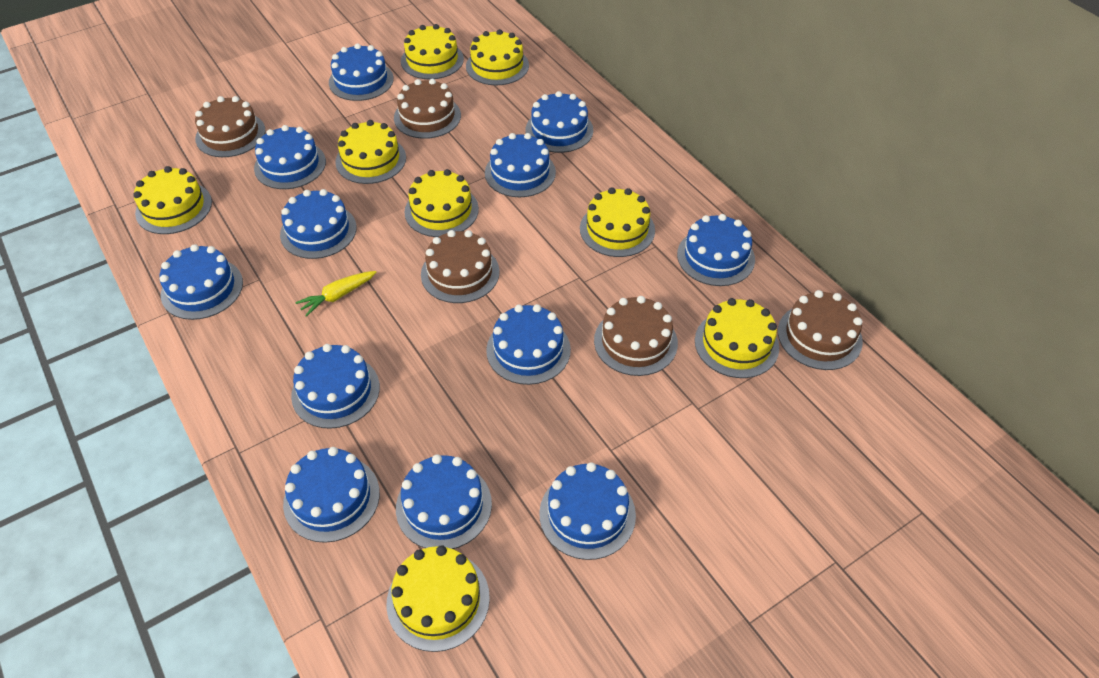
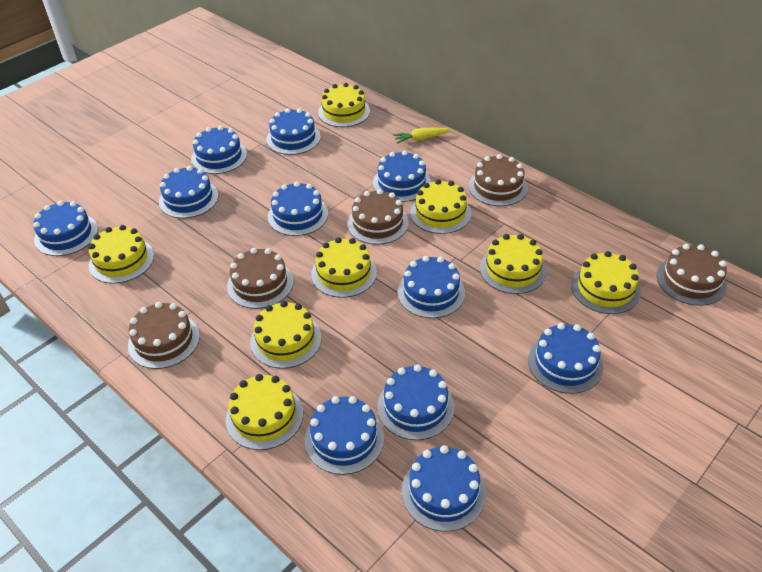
blue cake: 12 -> 11

